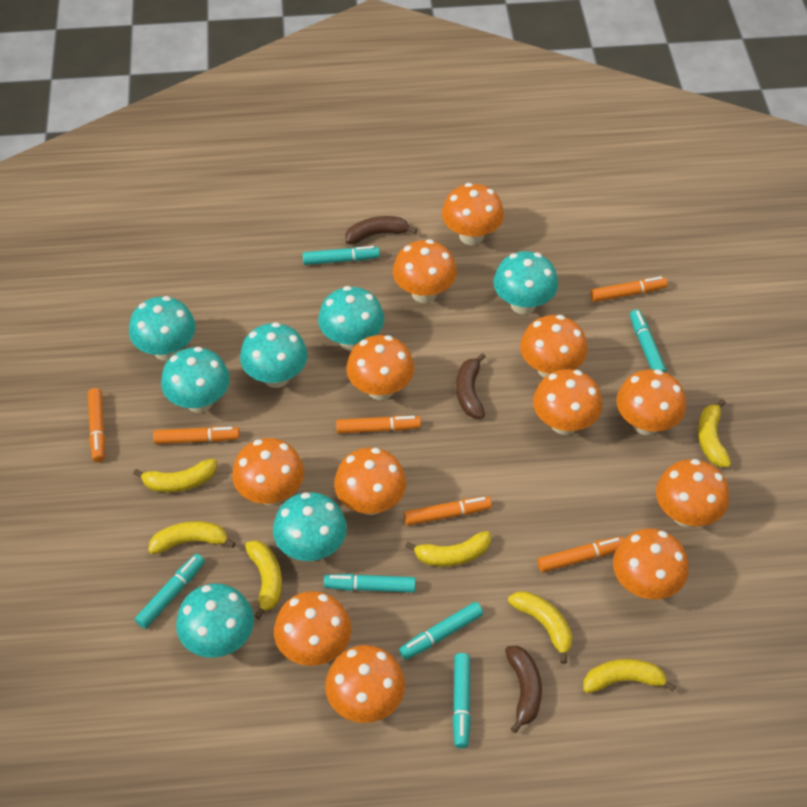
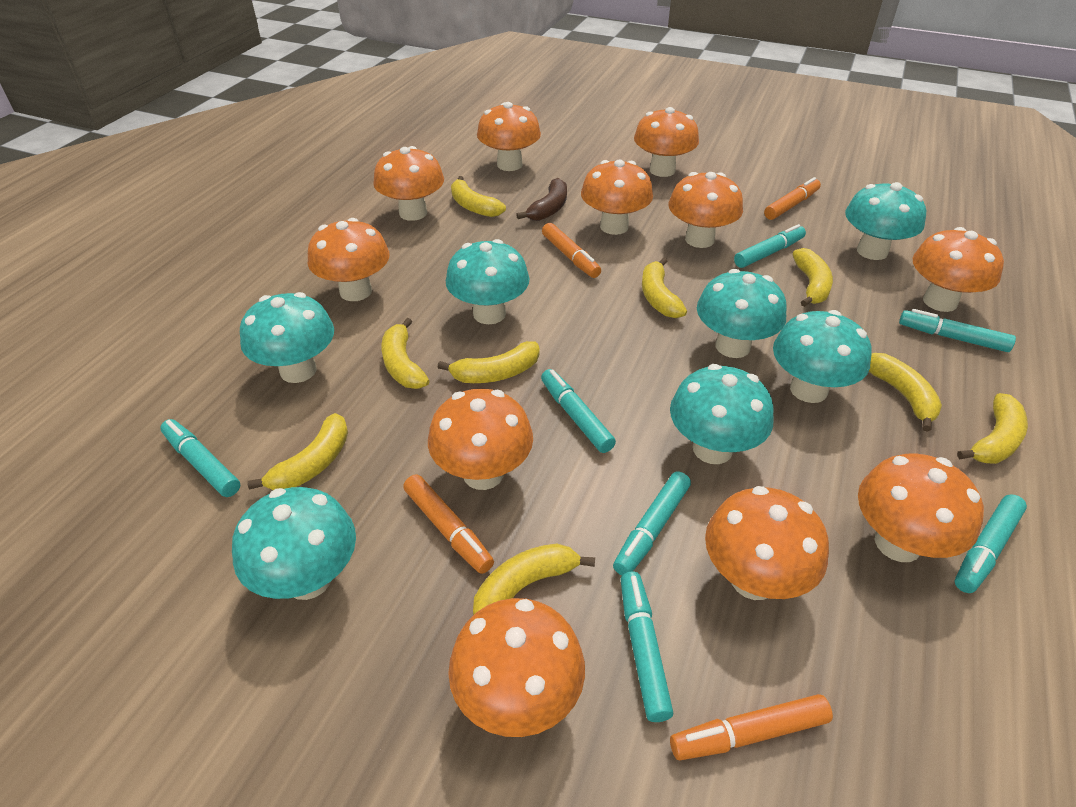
brown banana: 3 -> 1
orange marker: 6 -> 4
orange mushroom: 12 -> 11
turquoise marker: 6 -> 7
yellow banana: 7 -> 9

